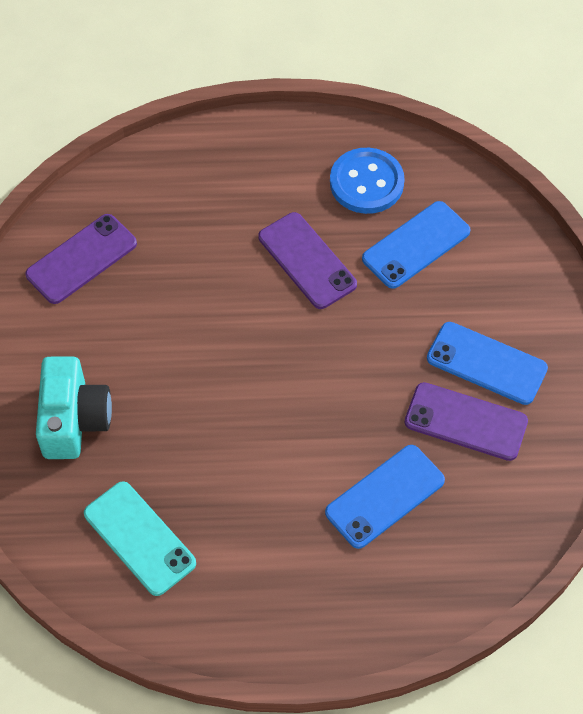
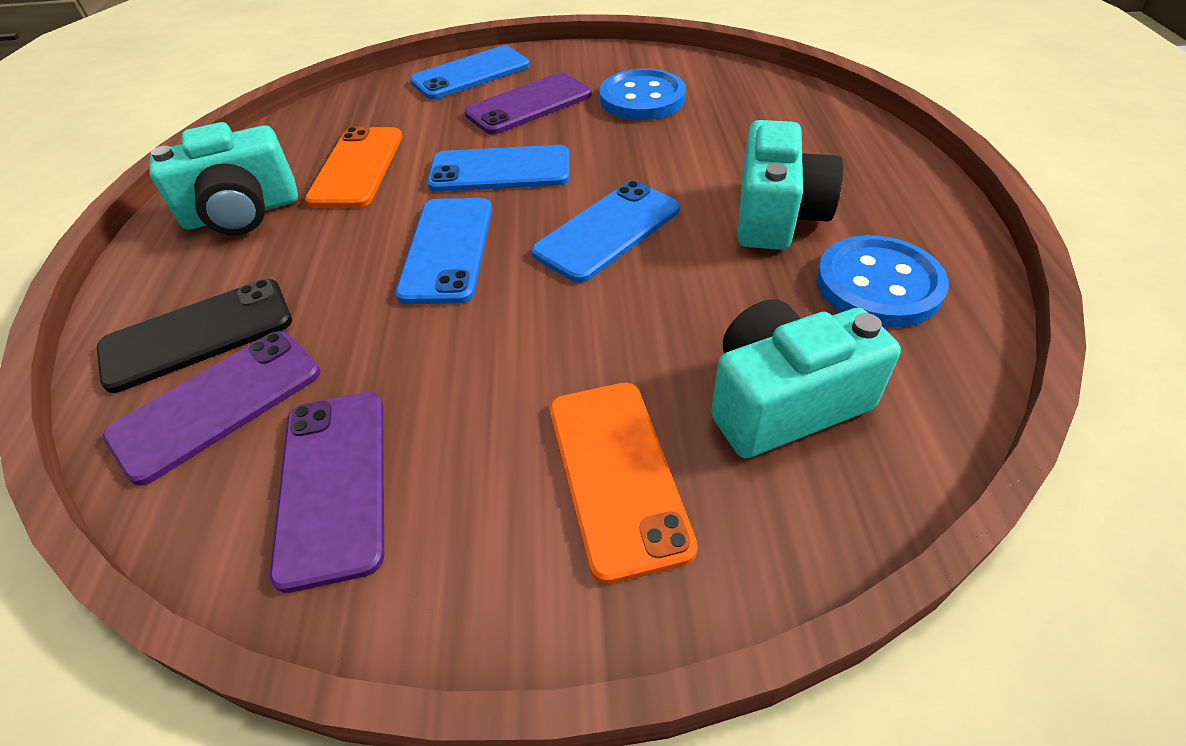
black phone: 0 -> 1
blue button: 1 -> 2
blue phone: 3 -> 4
orange phone: 0 -> 2
turquoise camera: 1 -> 3
turquoise phone: 1 -> 0

